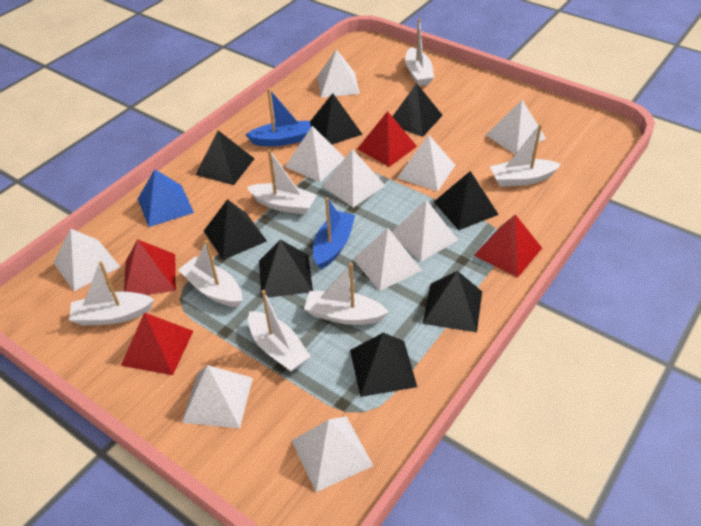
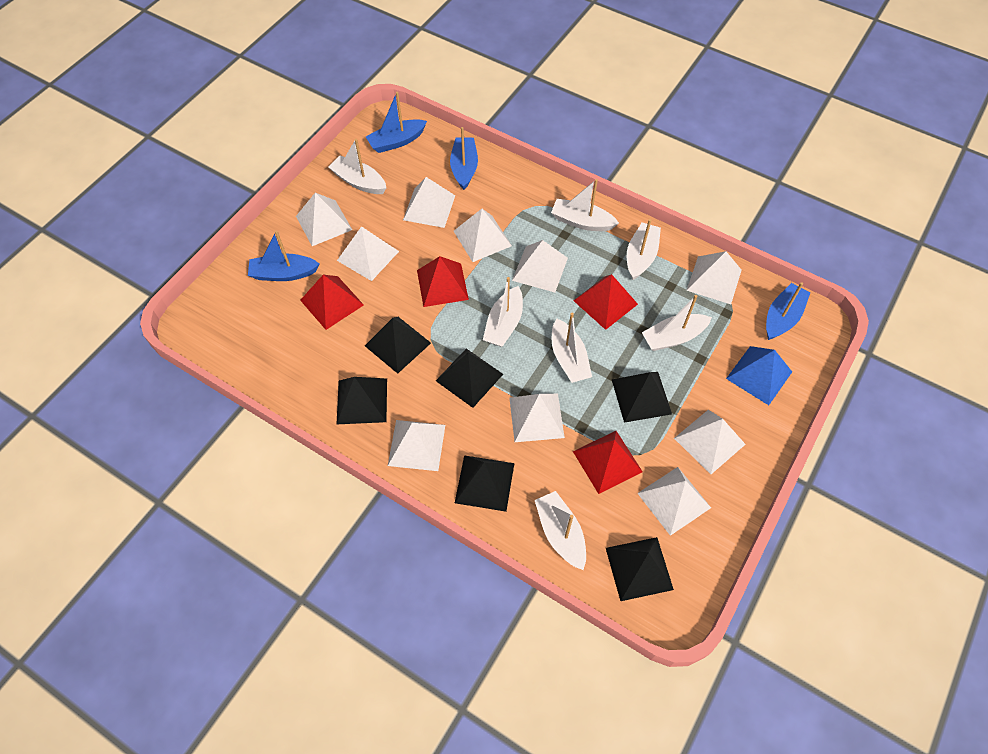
black pyramid: 8 -> 6
blue boat: 2 -> 4

